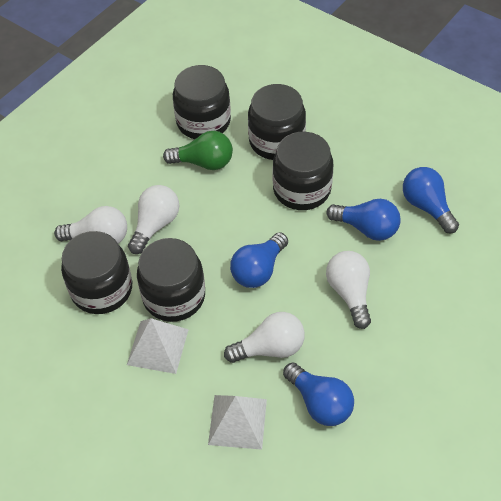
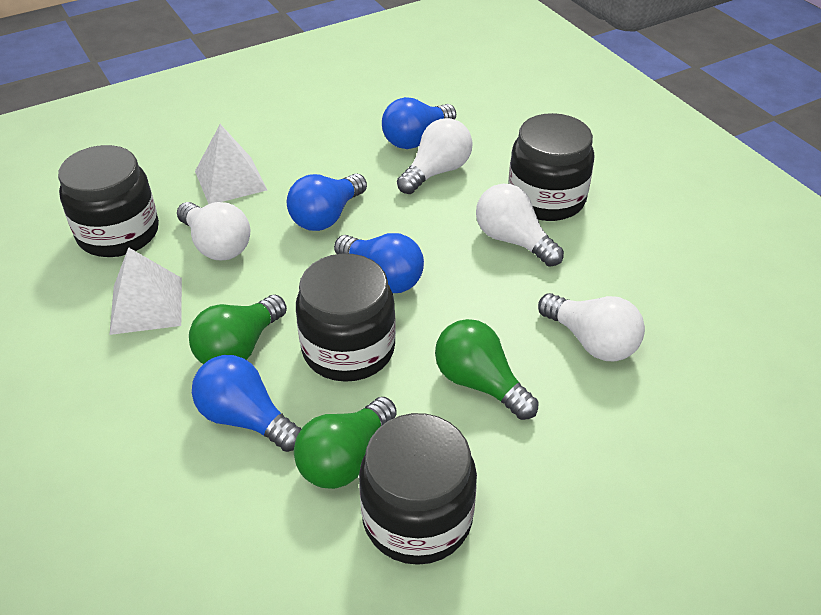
black jar: 5 -> 4
green light bulb: 1 -> 3

